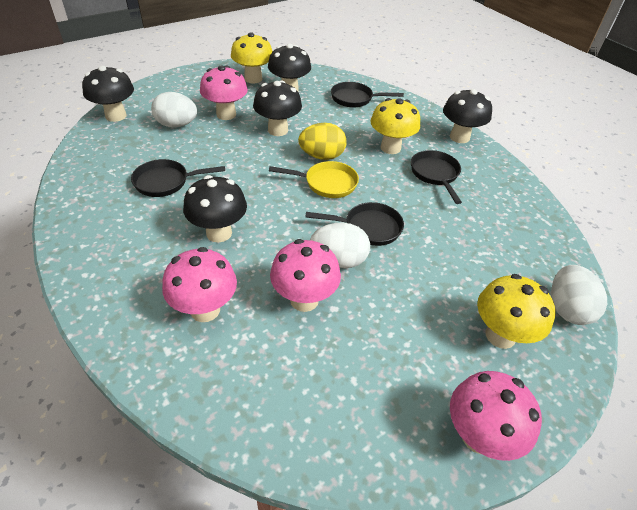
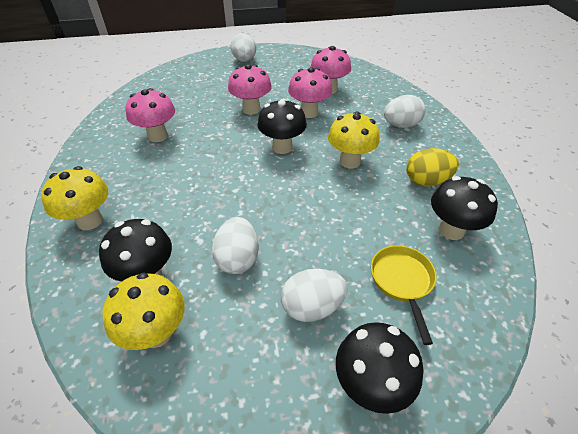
black mushroom: 5 -> 4
black pan: 4 -> 0
white egg: 3 -> 4

